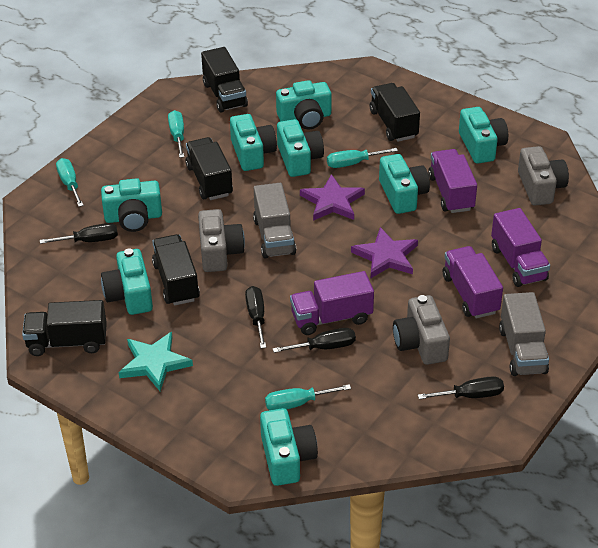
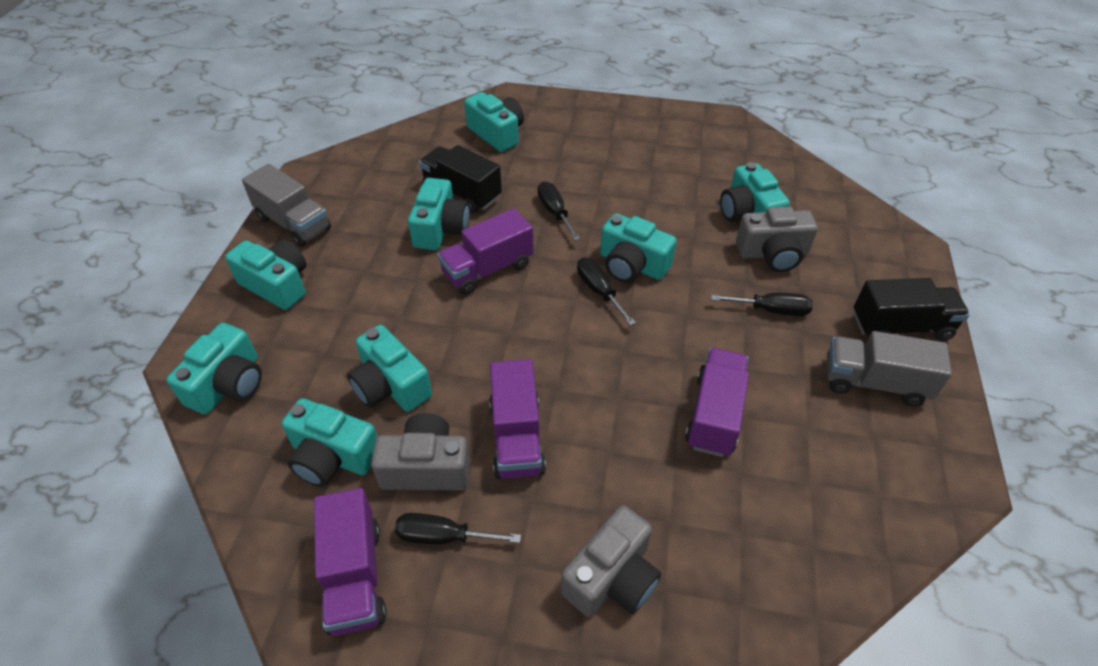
black truck: 5 -> 2
purple star: 2 -> 0
turquoise screwdriver: 4 -> 0
turquoise star: 1 -> 0

